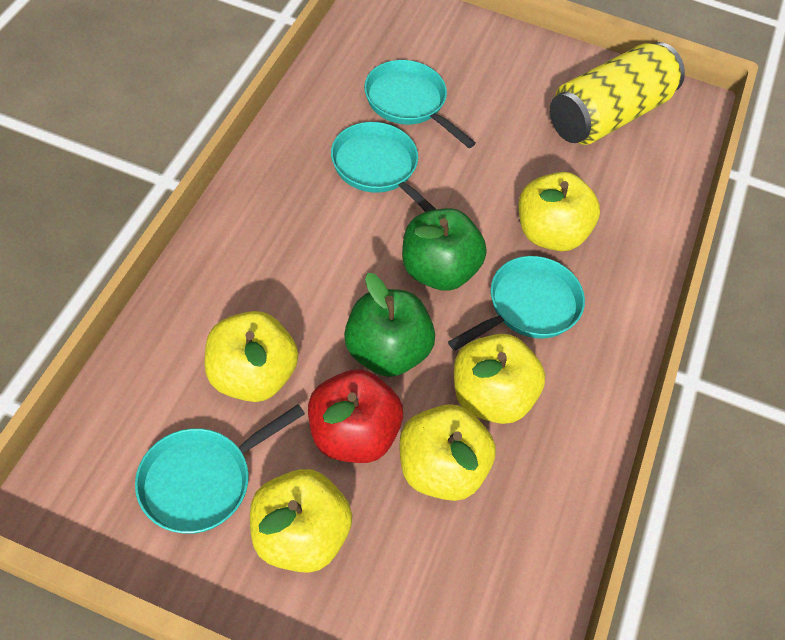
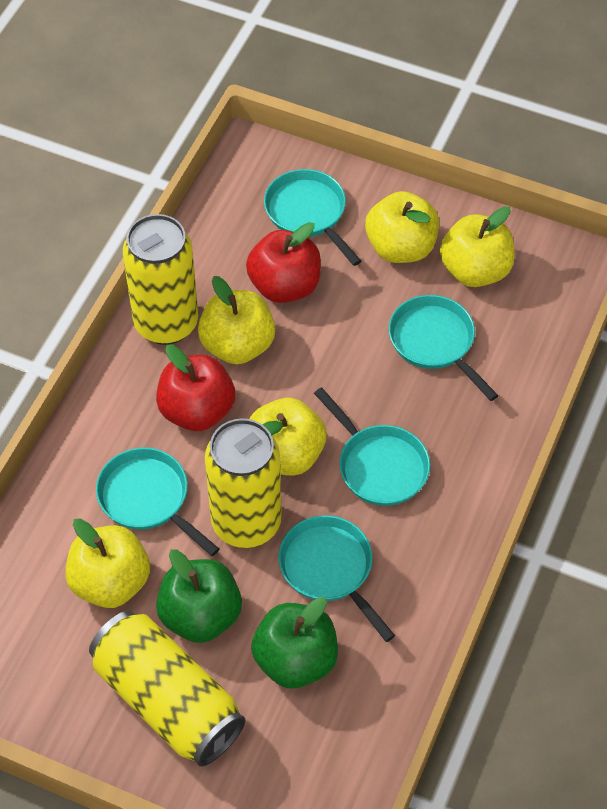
red apple: 1 -> 2
turquoise pan: 4 -> 5
yellow can: 1 -> 3

